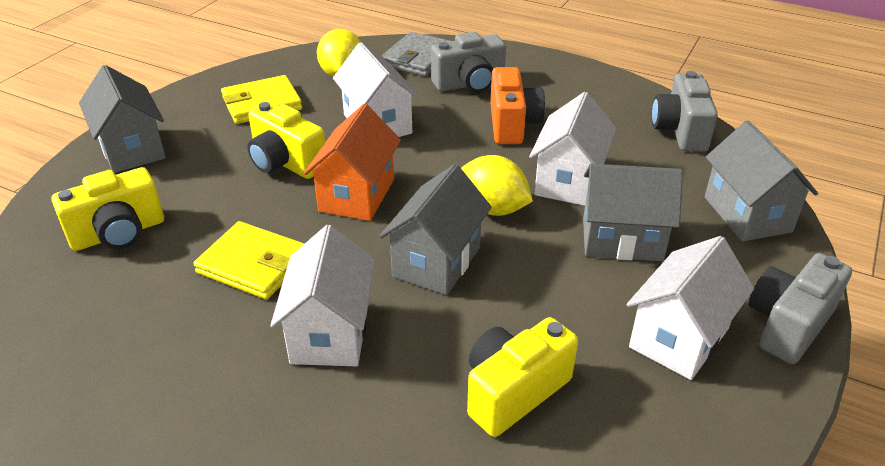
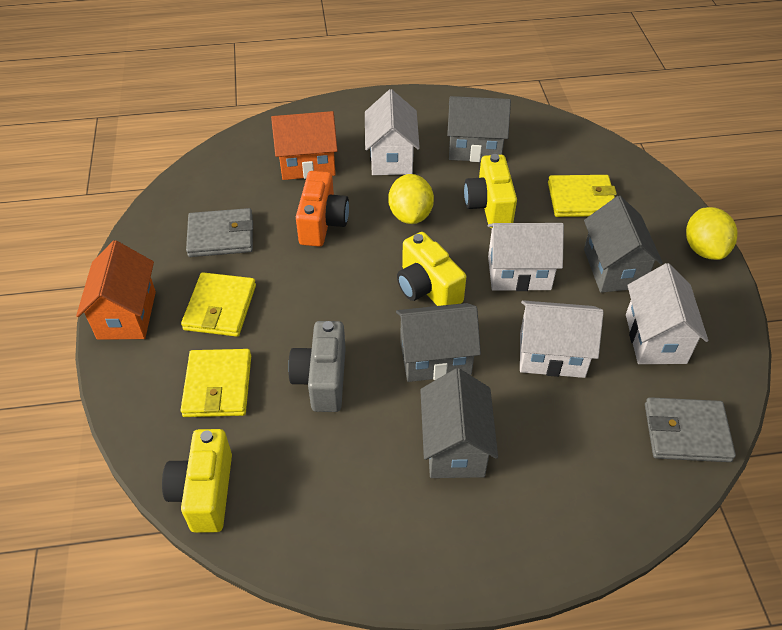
grey camera: 3 -> 1
grey wallet: 1 -> 2
orange house: 1 -> 2
yellow wallet: 2 -> 3

